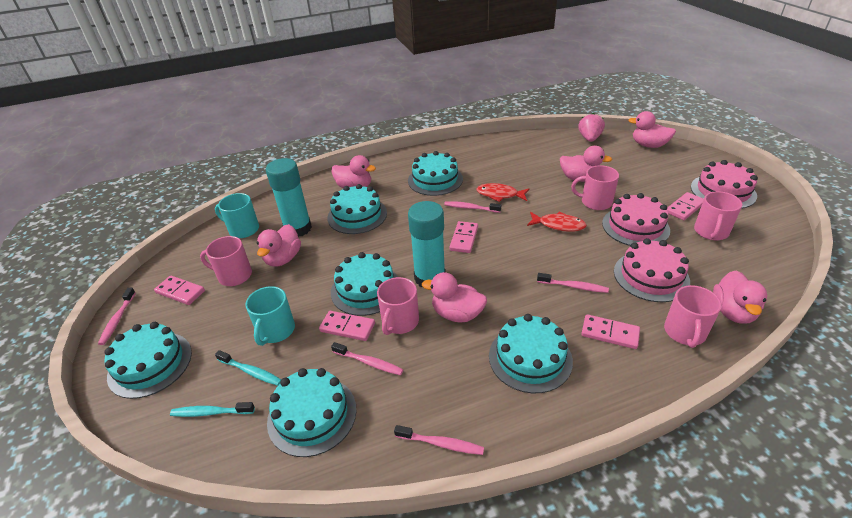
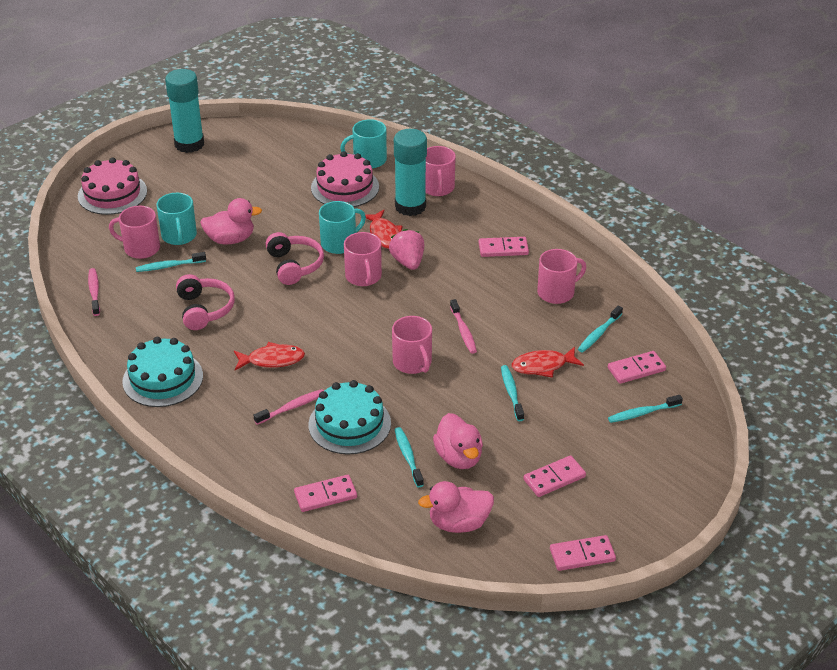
pink cake: 3 -> 2
pink duck: 6 -> 3
pink headphones: 0 -> 2
pink toothbrush: 5 -> 3
red fish: 2 -> 3
turquoise cake: 6 -> 2
turquoise mug: 2 -> 3
turquoise toothbrush: 2 -> 5

